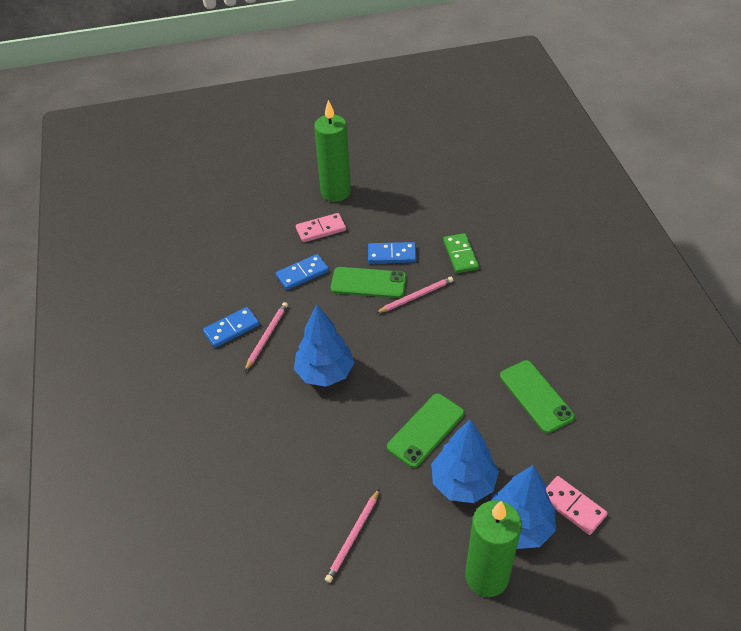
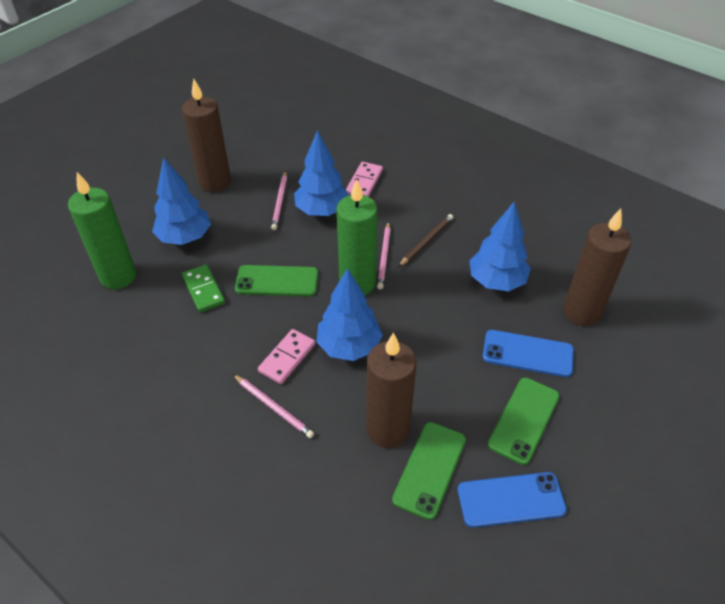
blue domino: 3 -> 0
blue phone: 0 -> 2
blue tree: 3 -> 4
brown candle: 0 -> 3
brown pencil: 0 -> 1

